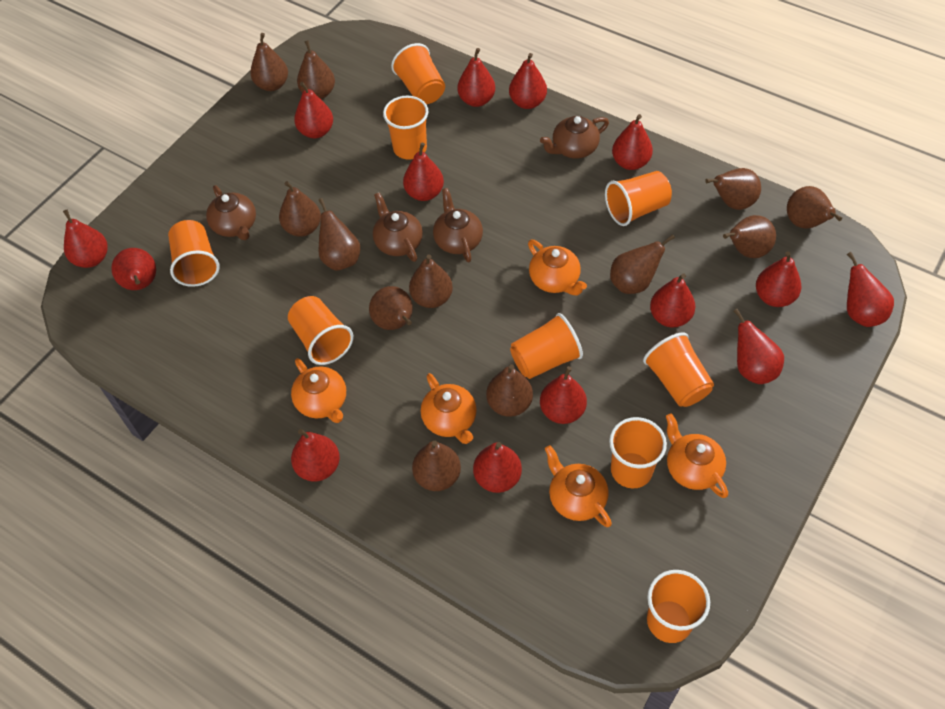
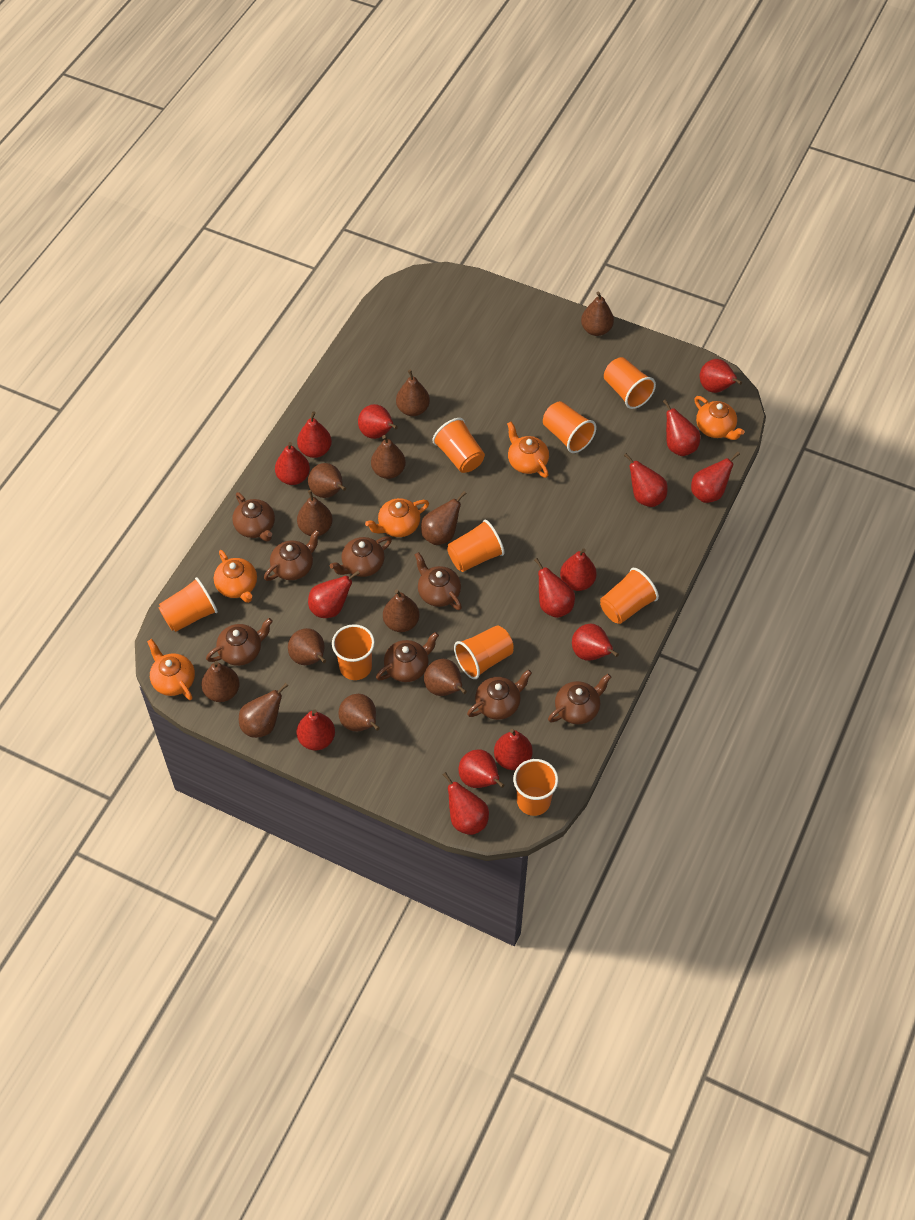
brown teapot: 4 -> 8
red pear: 14 -> 15

